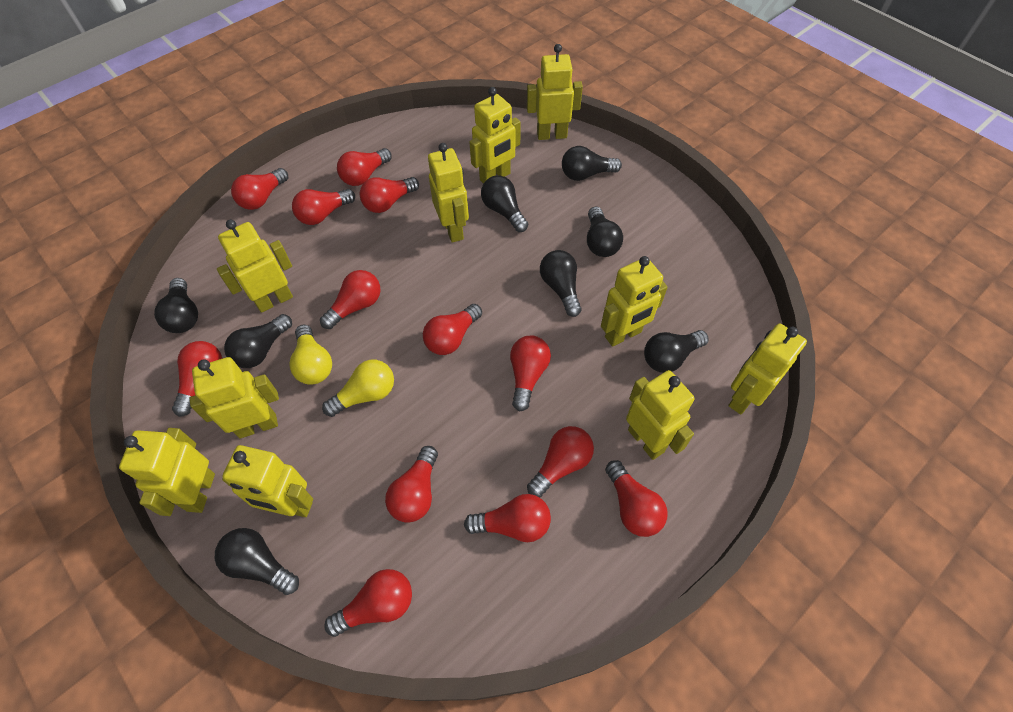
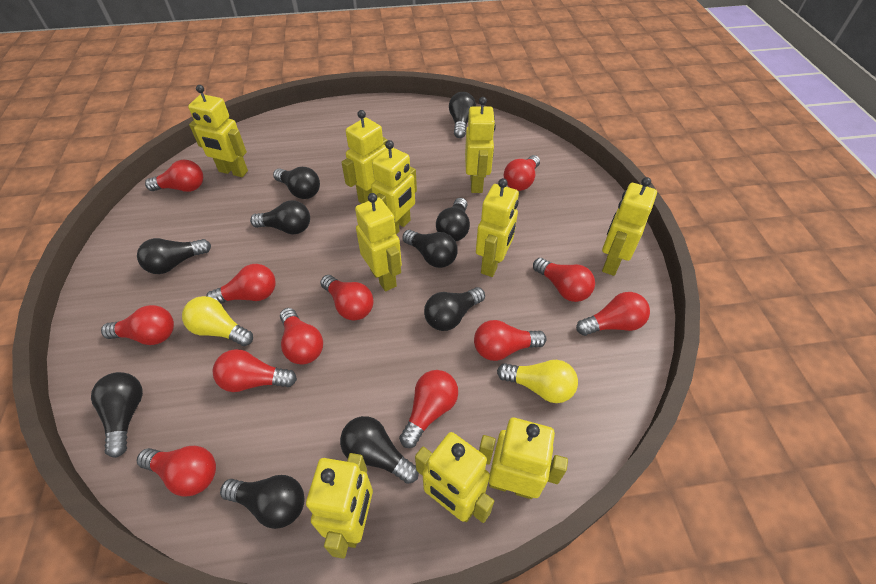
black light bulb: 8 -> 10
red light bulb: 13 -> 12

